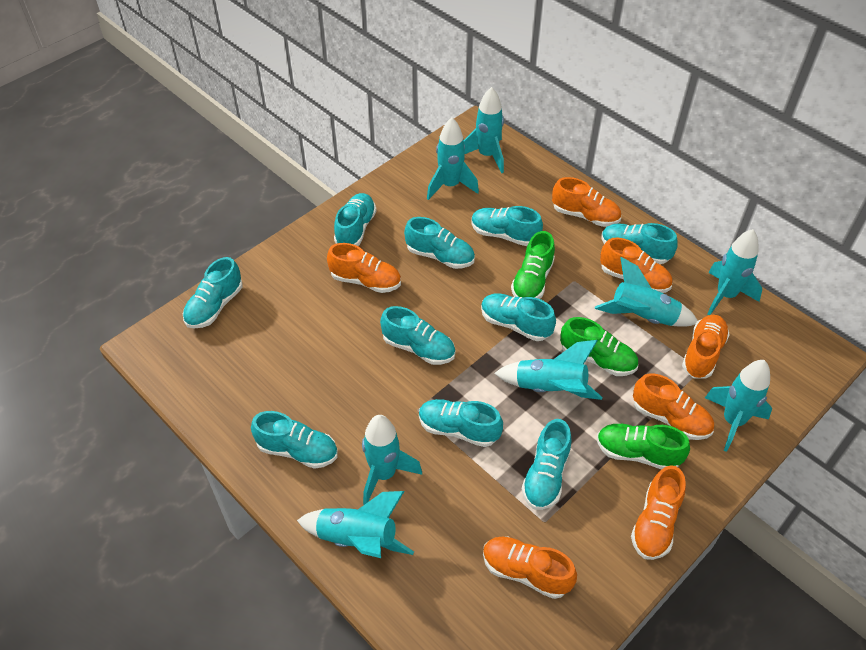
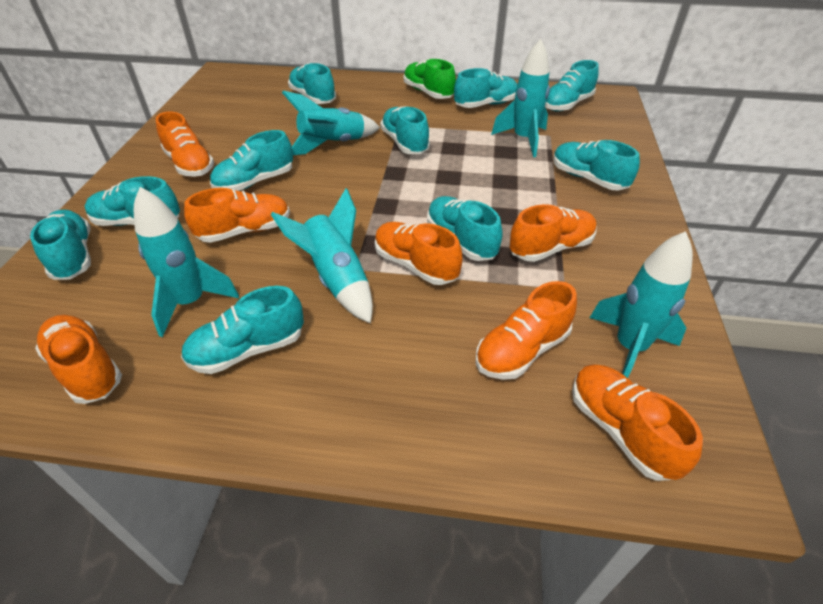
green shoe: 3 -> 1
turquoise rocket: 8 -> 5

